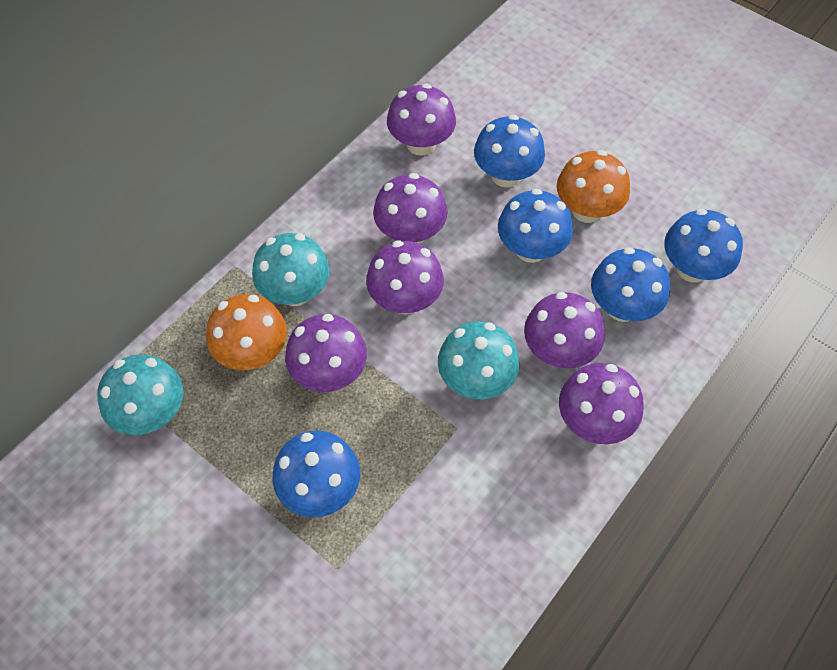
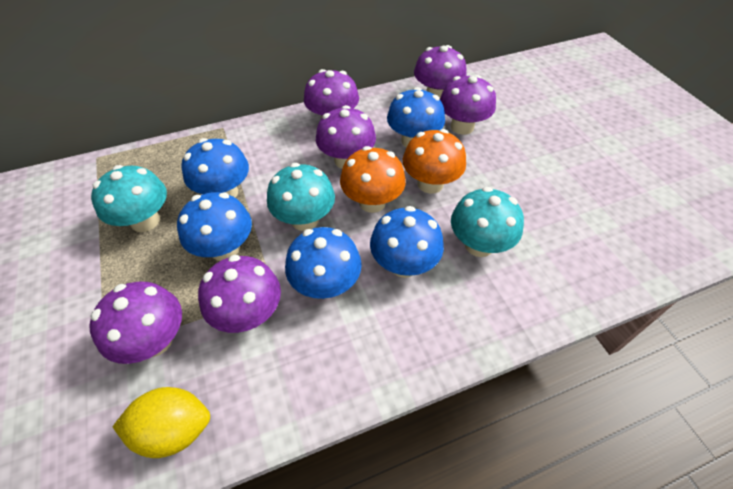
yellow lemon: 0 -> 1

